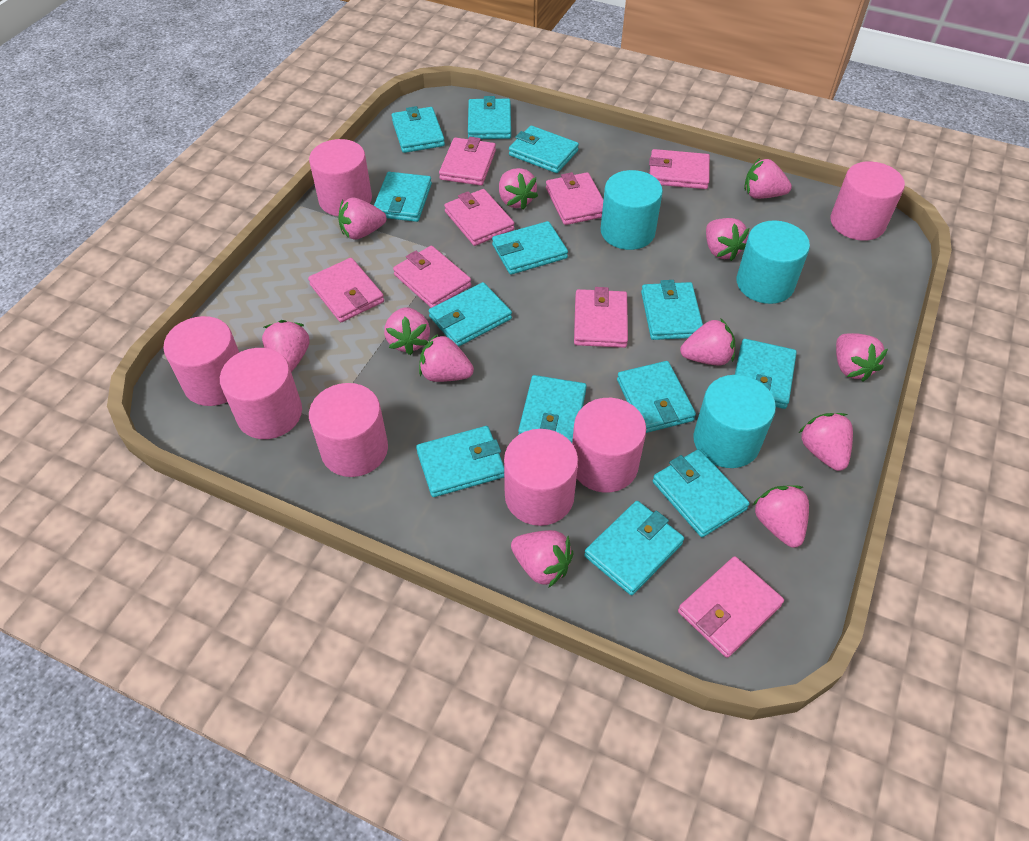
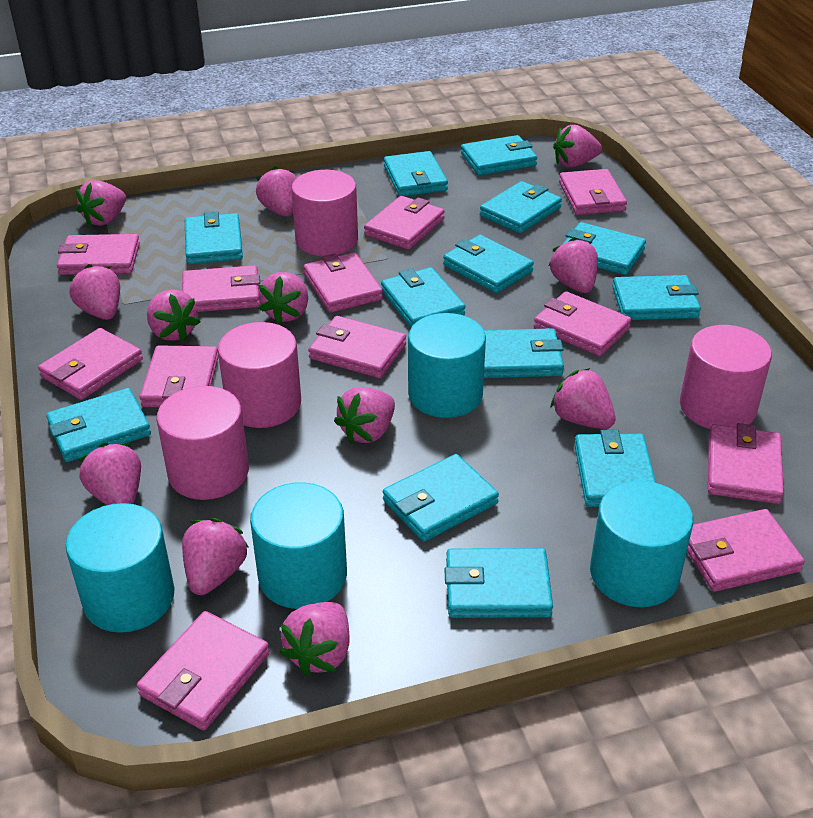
pink cylinder: 7 -> 4
pink wallet: 8 -> 12
turquoise cylinder: 3 -> 4

